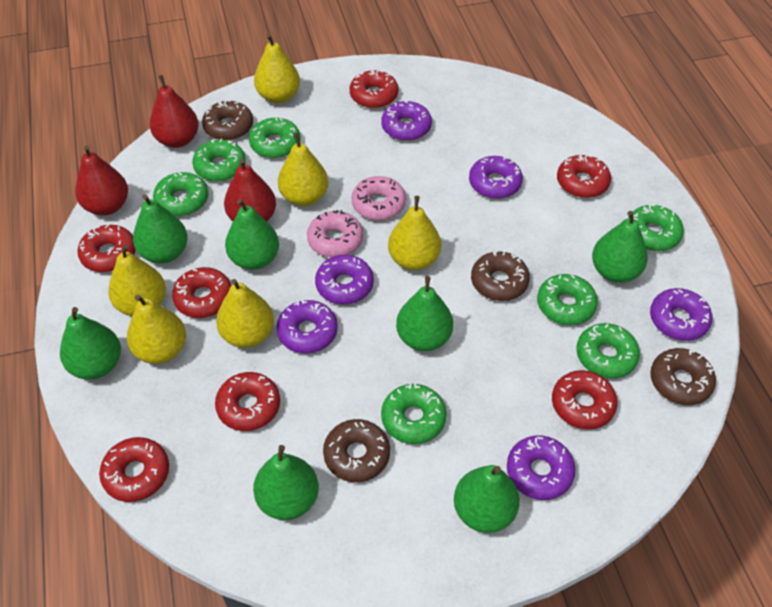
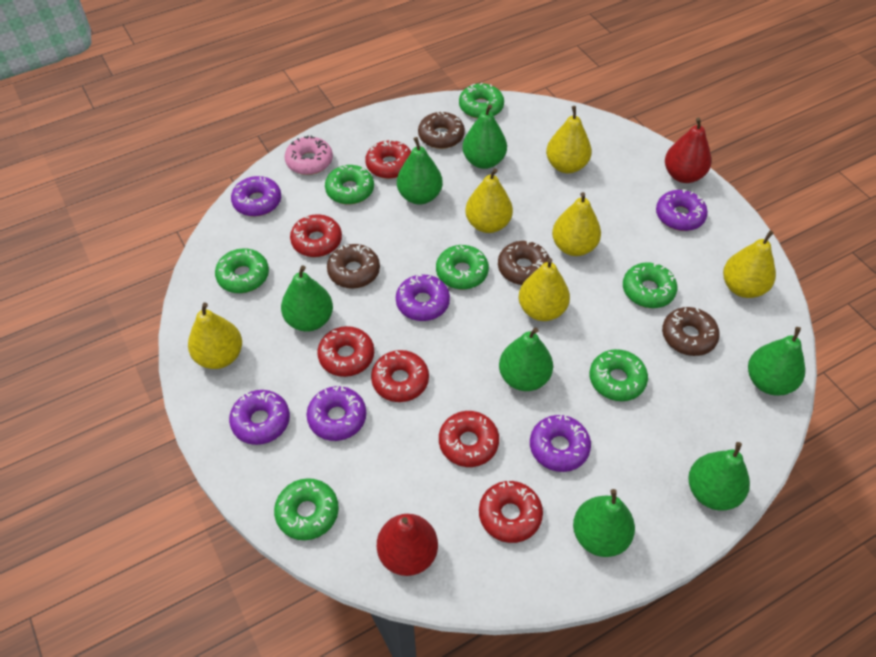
pink donut: 2 -> 1
red donut: 7 -> 6
red pear: 3 -> 2

